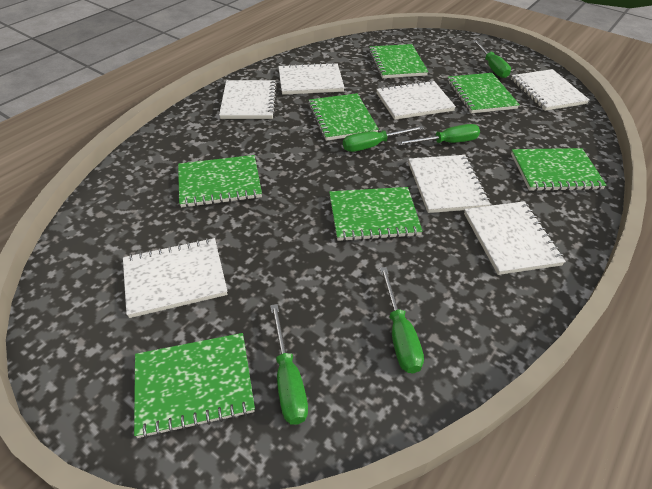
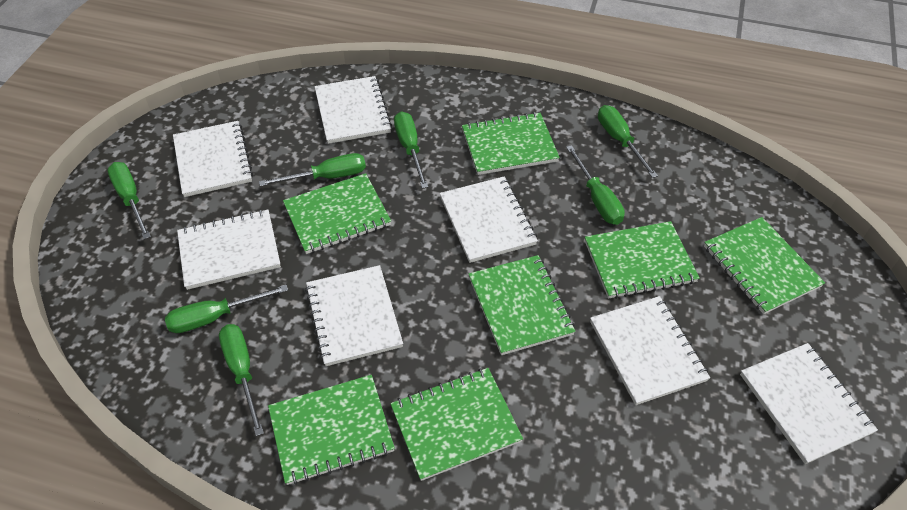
green screwdriver: 5 -> 7

